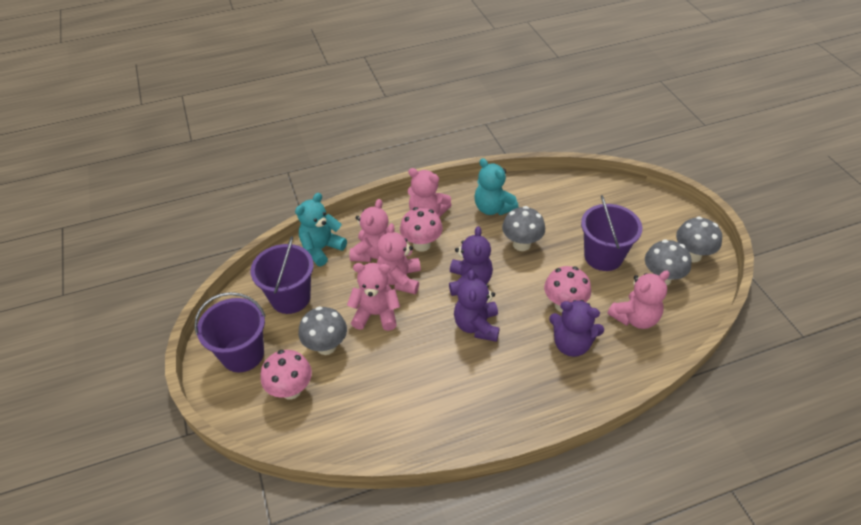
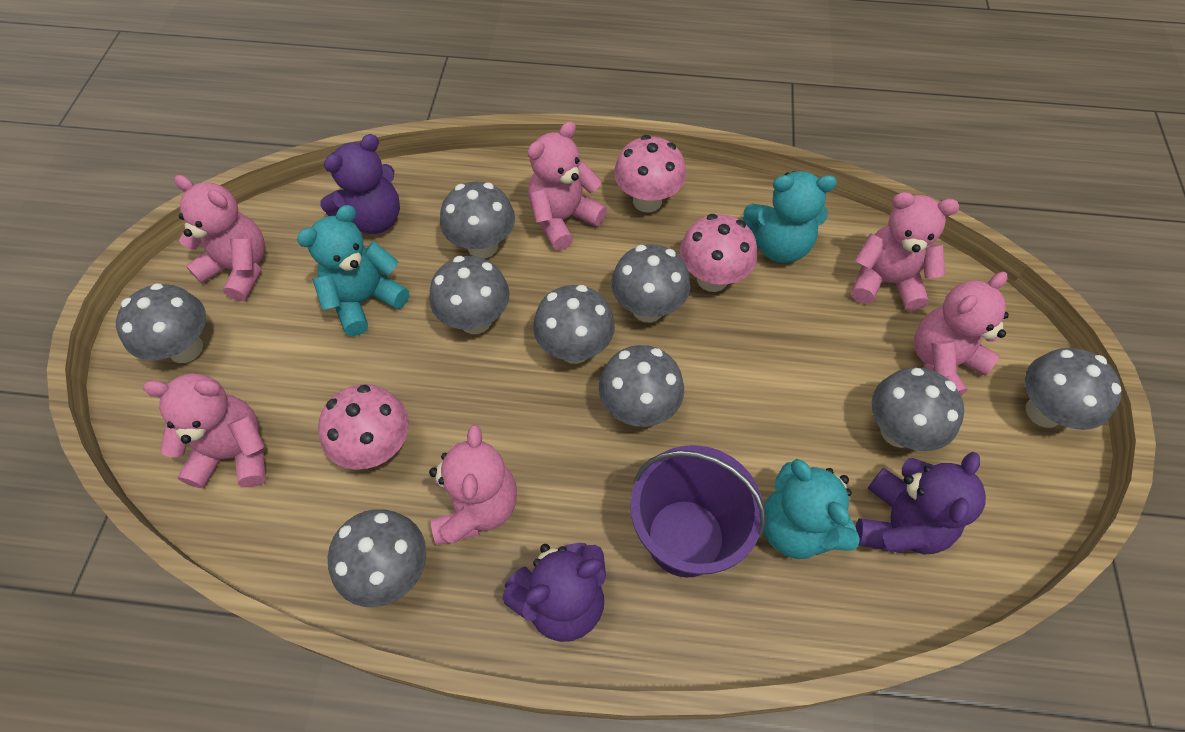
grey mushroom: 4 -> 9
pink teddy bear: 5 -> 6
purple bucket: 3 -> 1
turquoise teddy bear: 2 -> 3

